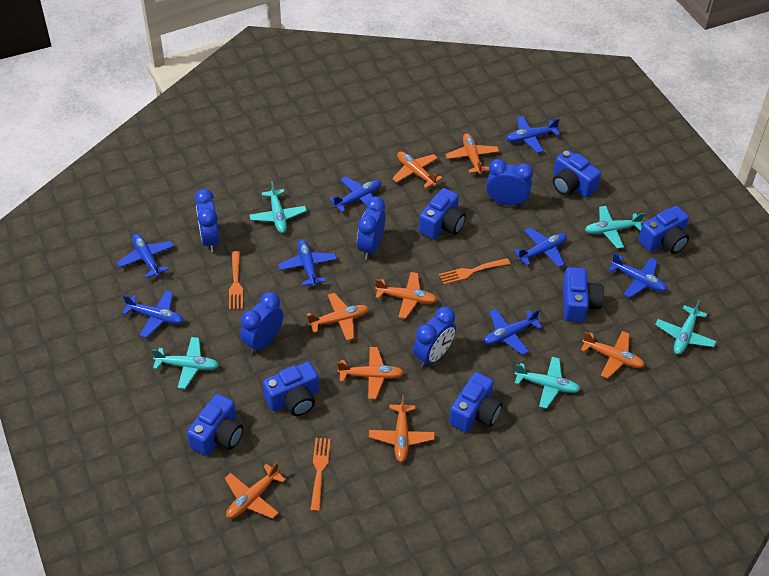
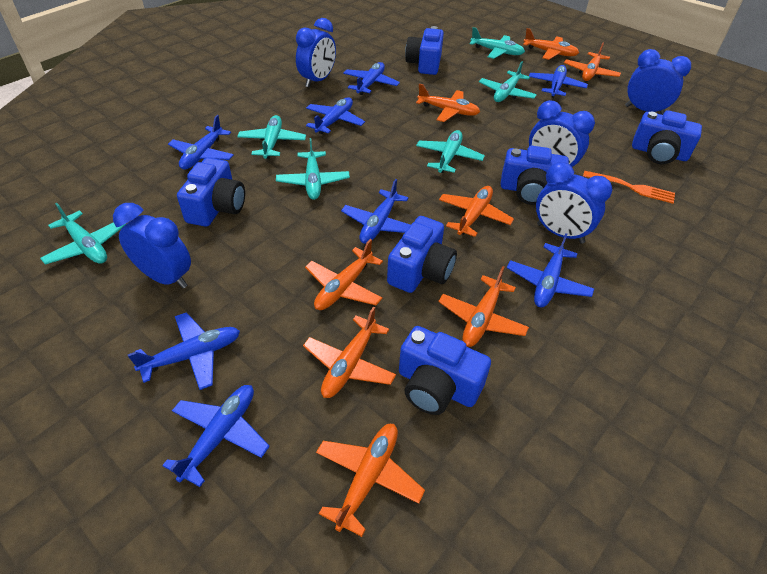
blue camera: 7 -> 6
orange fork: 3 -> 1
turquoise plane: 5 -> 6

